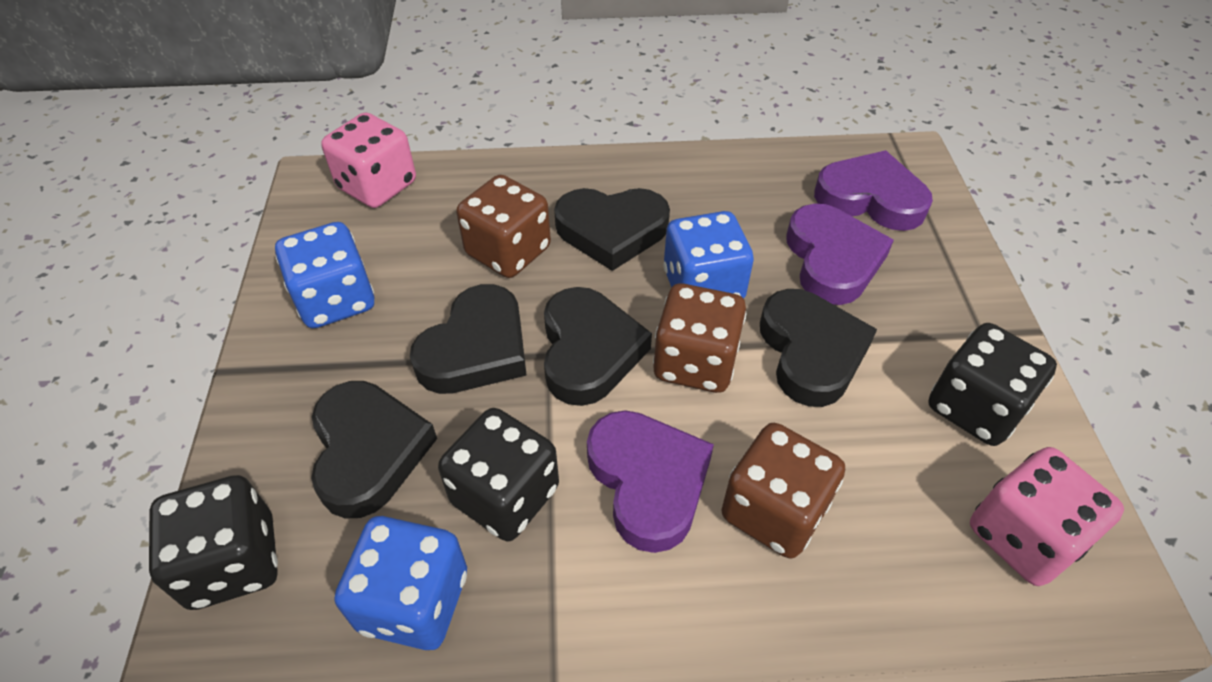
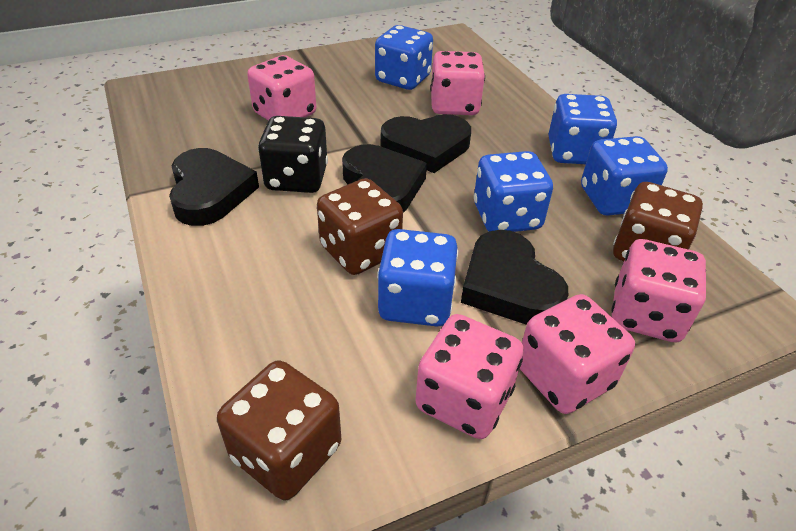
black dice: 3 -> 1
black heart: 5 -> 4
blue dice: 3 -> 5
pink dice: 2 -> 5
purple heart: 3 -> 0

